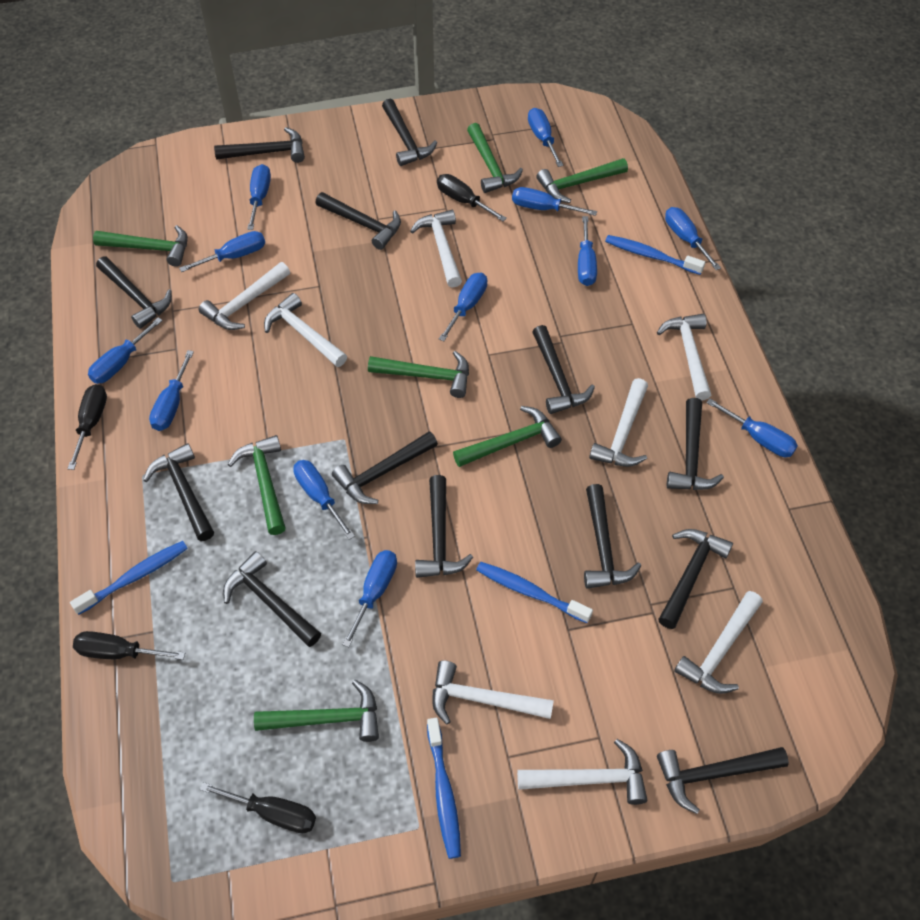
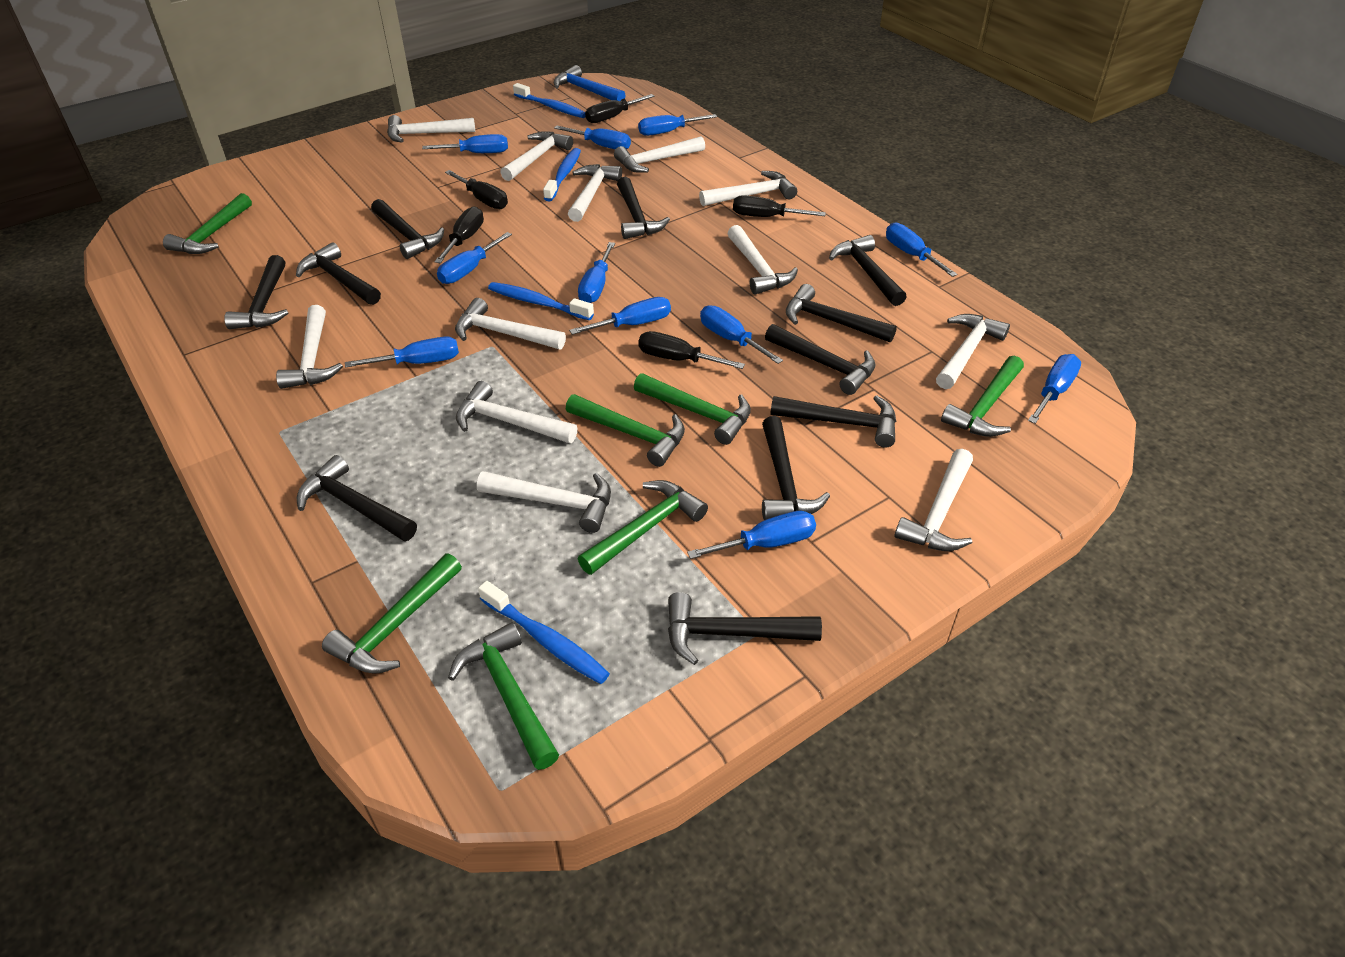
black hammer: 13 -> 11
black screwdriver: 4 -> 5
blue hammer: 0 -> 1
blue screwdriver: 12 -> 11
white hammer: 8 -> 12

